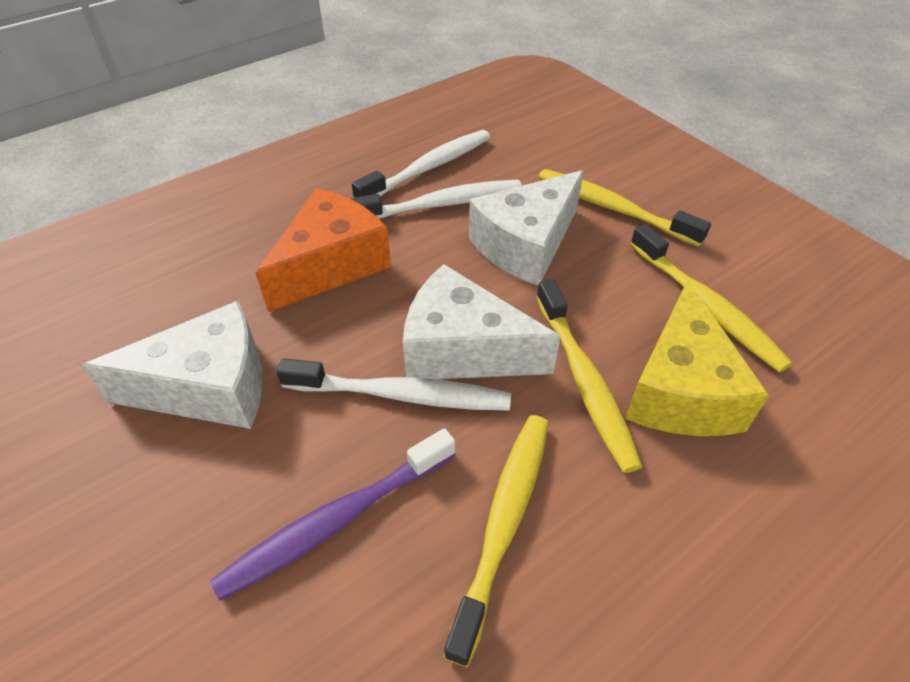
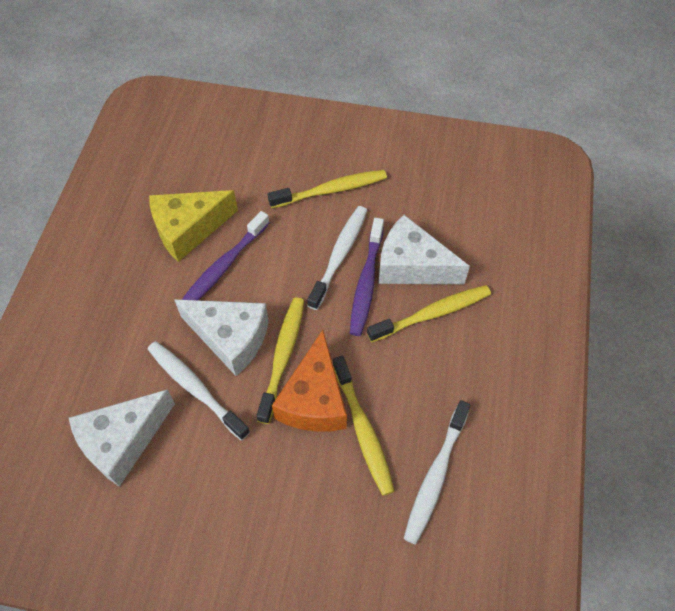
purple toothbrush: 1 -> 2

